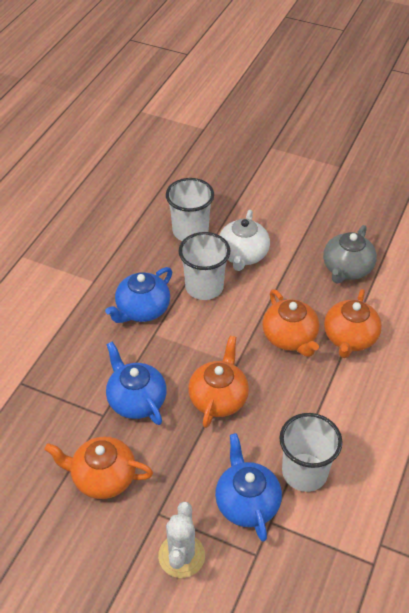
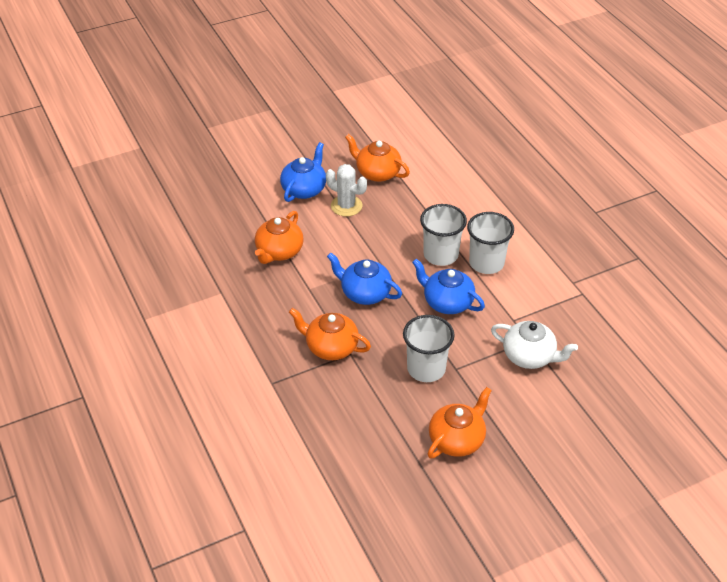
grey teapot: 1 -> 0

